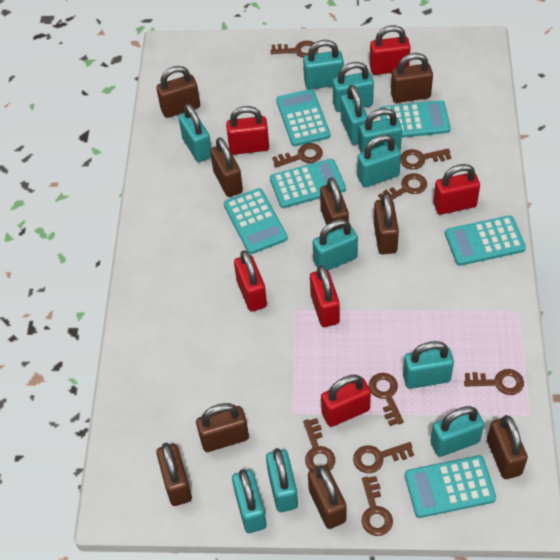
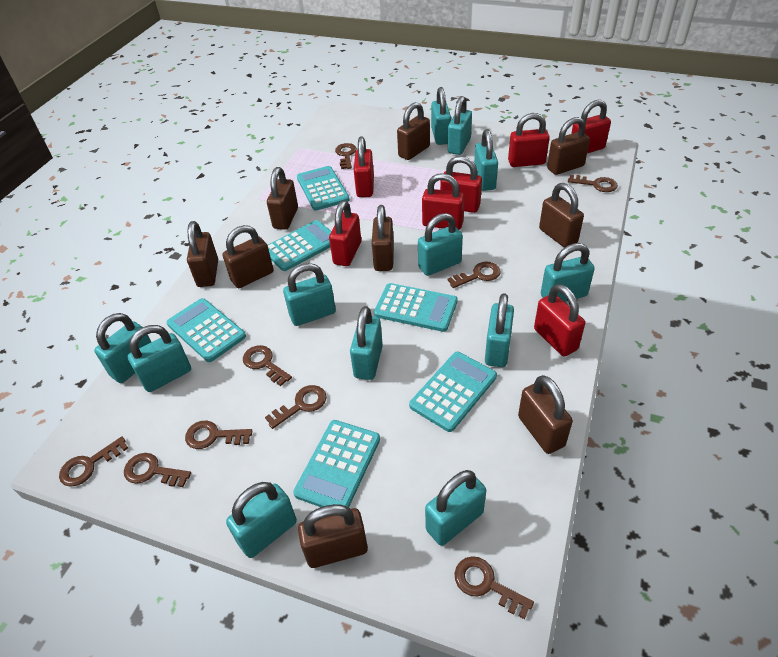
red padlock: 6 -> 7
turquoise padlock: 11 -> 12

